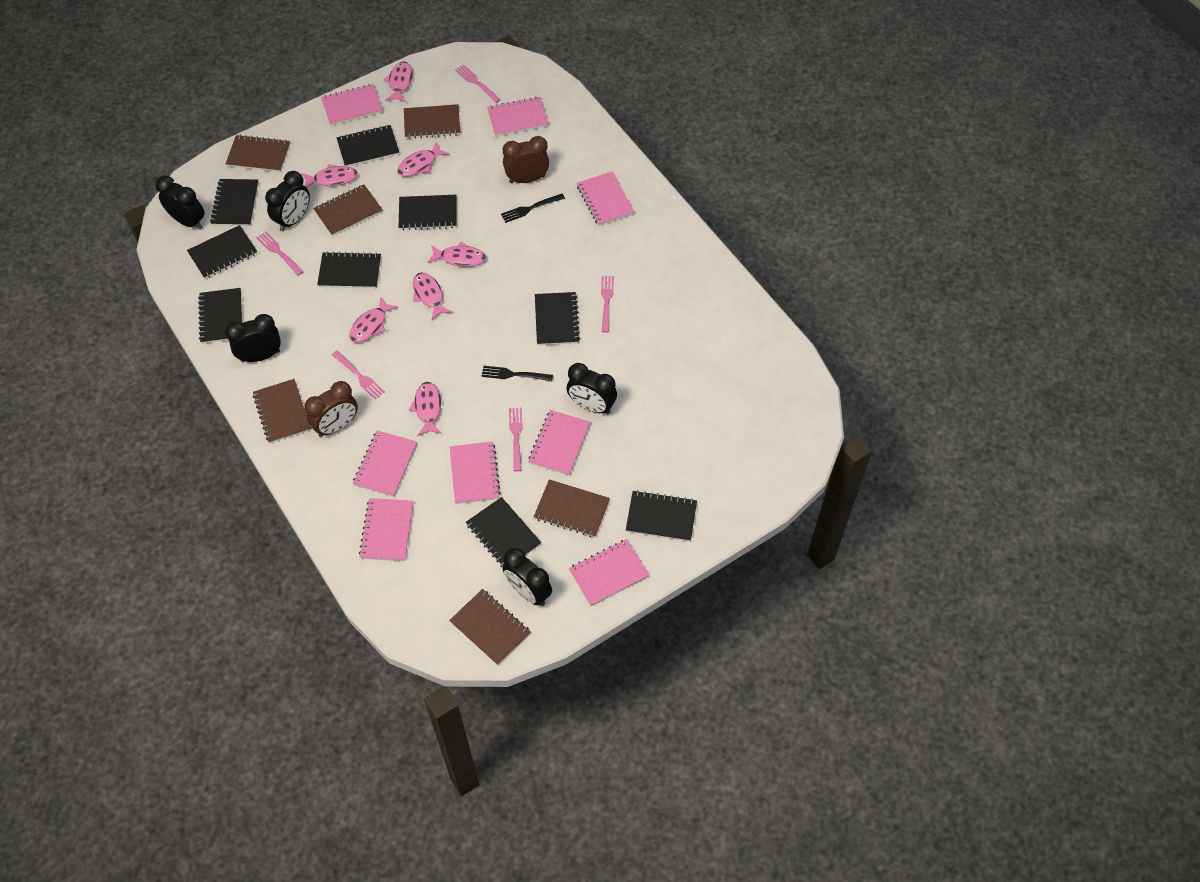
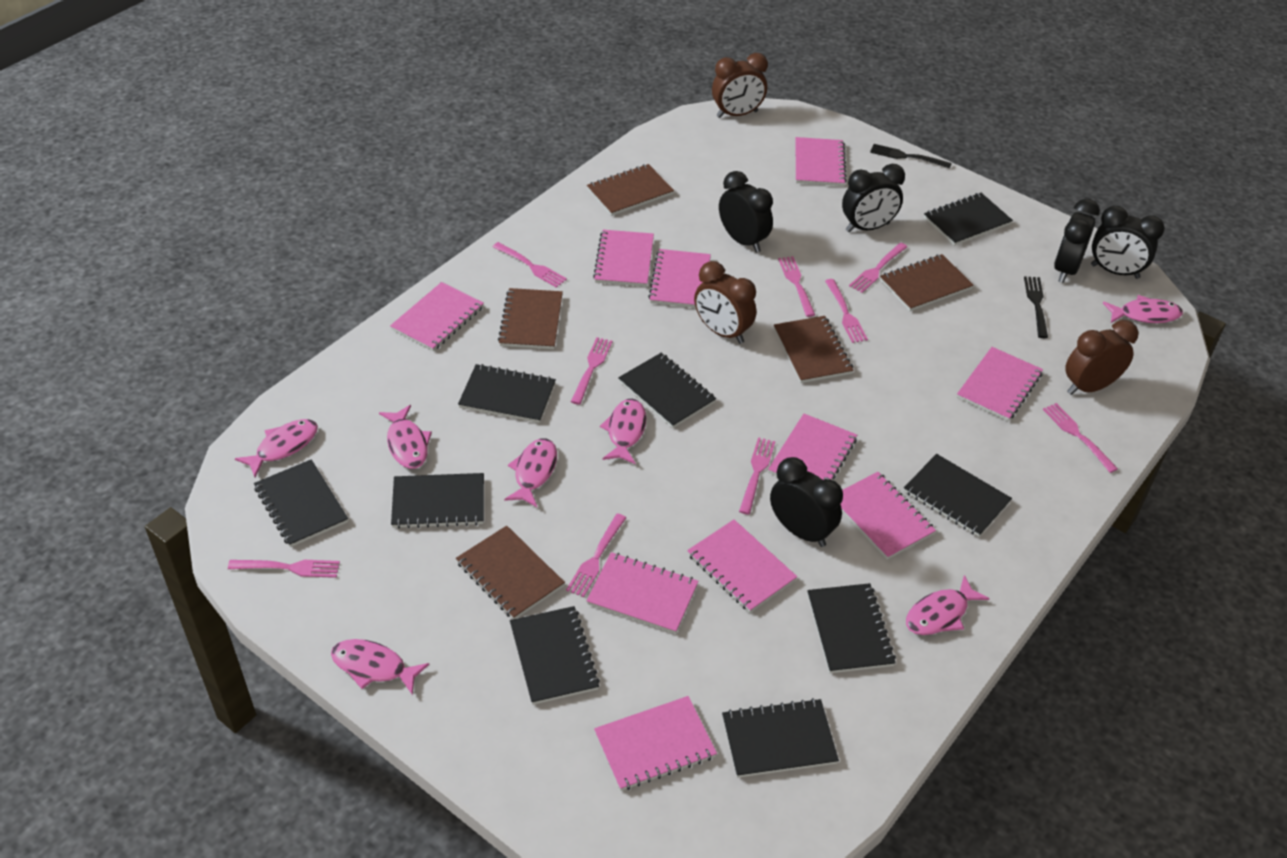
brown clock: 2 -> 3
brown notebook: 6 -> 5
pink fork: 5 -> 9
pink notebook: 8 -> 10

